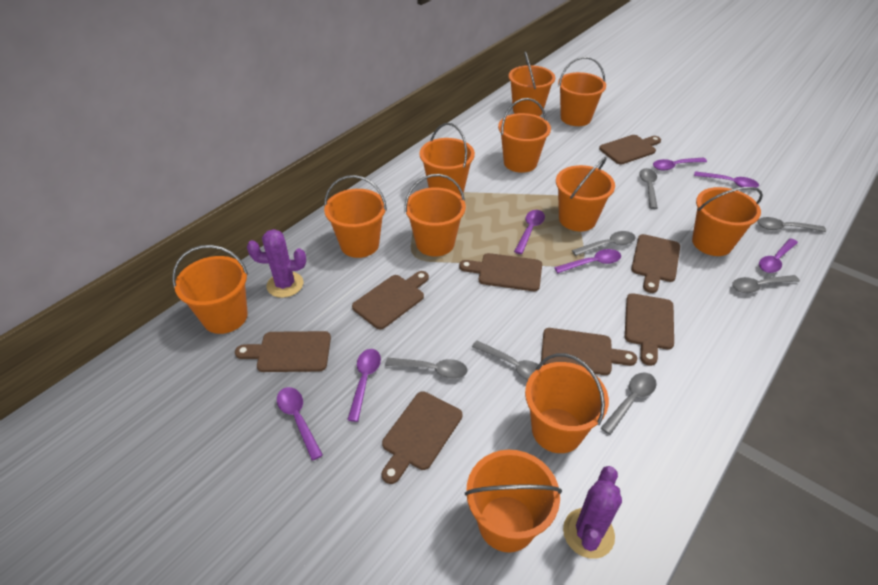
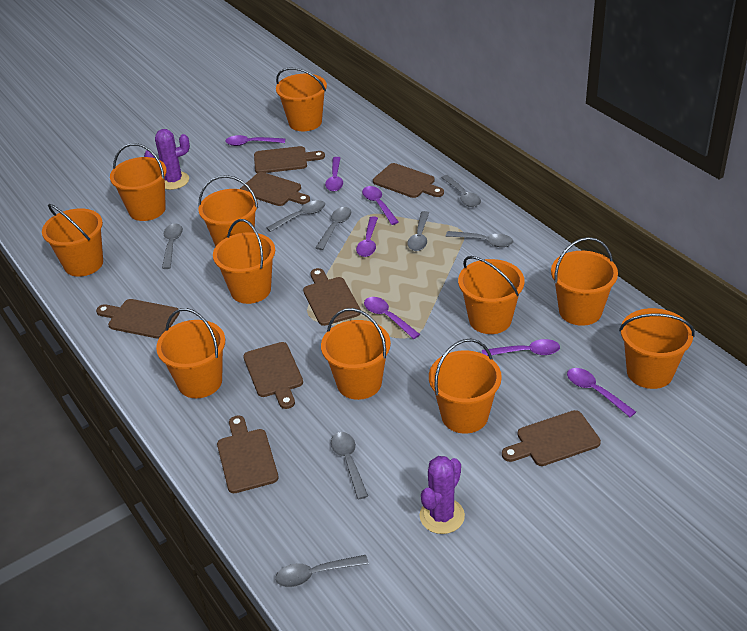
grey spoon: 7 -> 8

